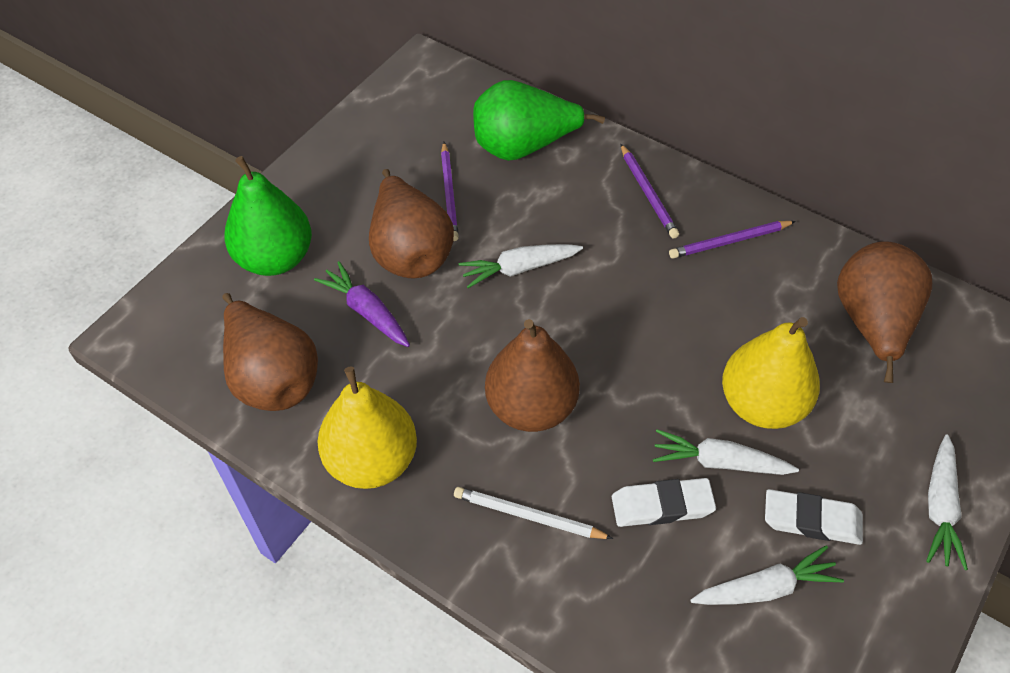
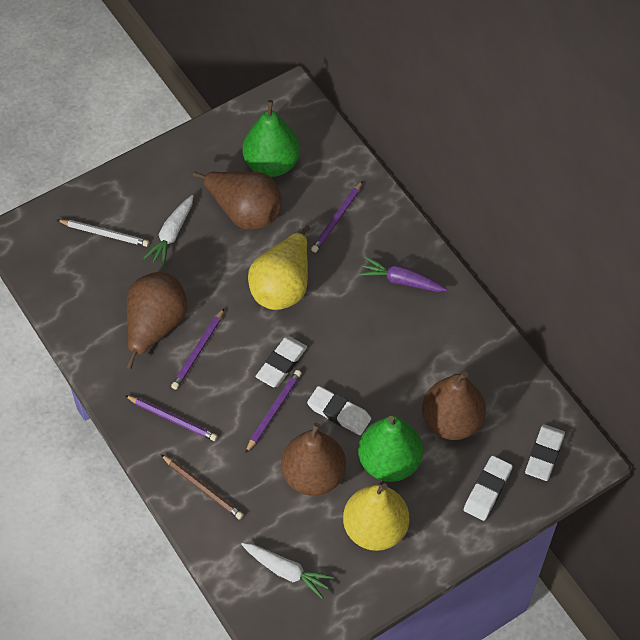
brown pencil: 0 -> 1
purple pencil: 3 -> 4
white carrot: 4 -> 2
white eraser: 2 -> 4

